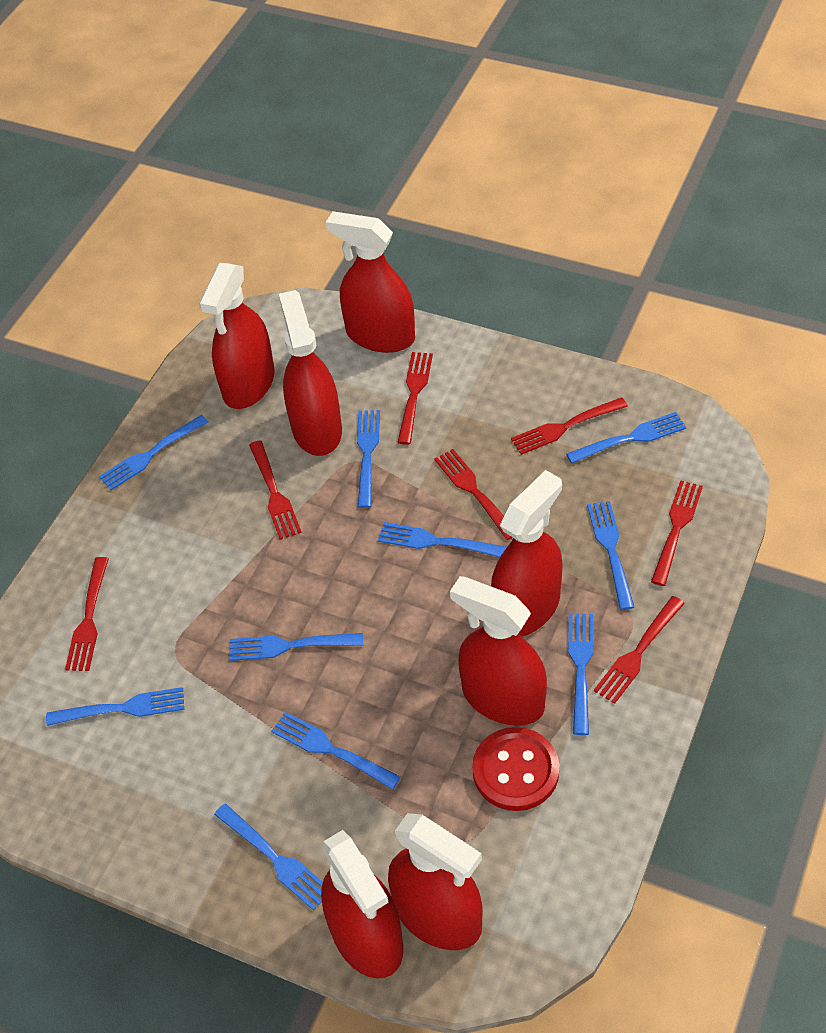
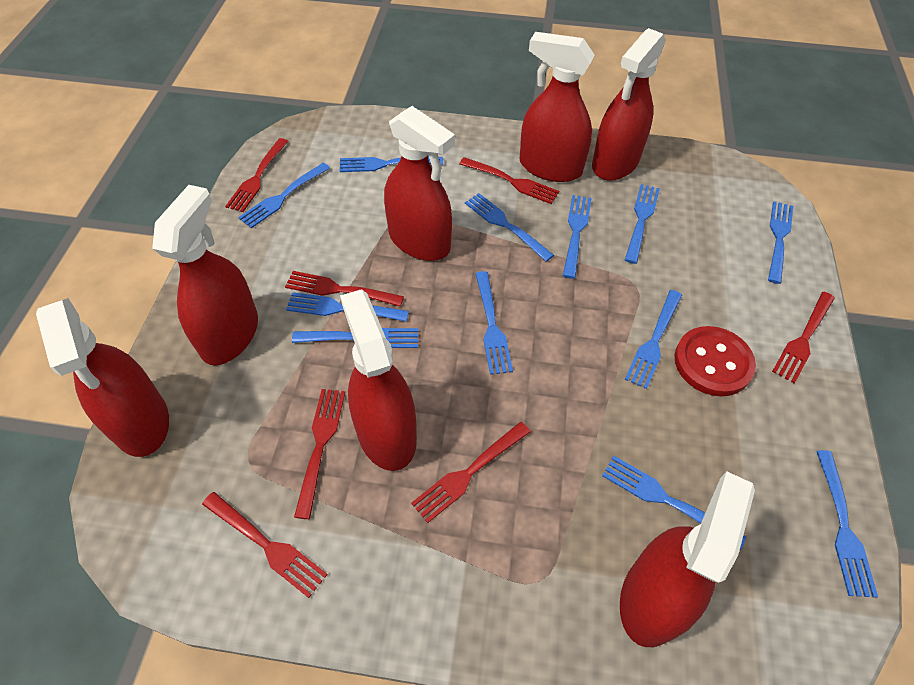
blue fork: 10 -> 12

